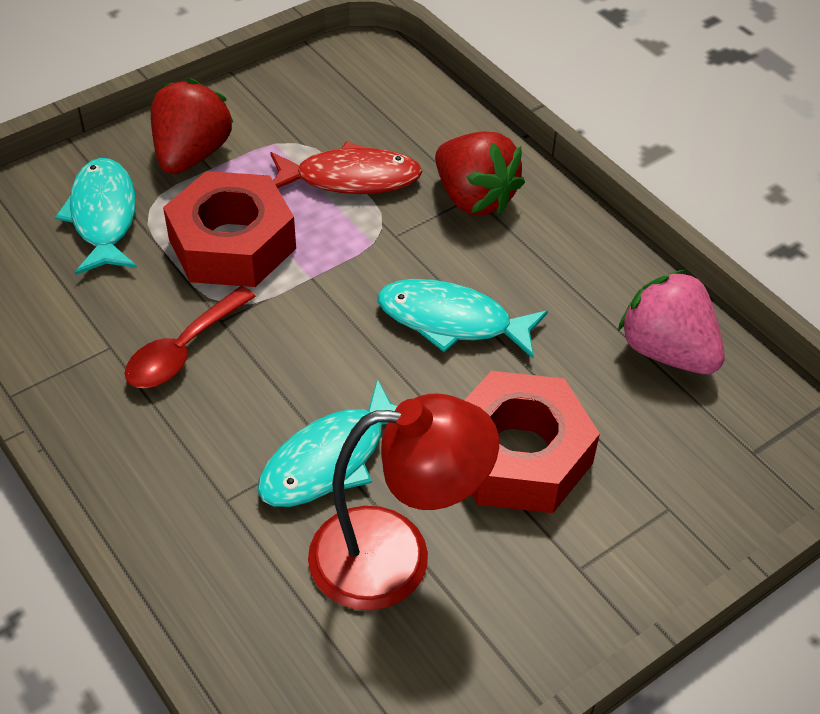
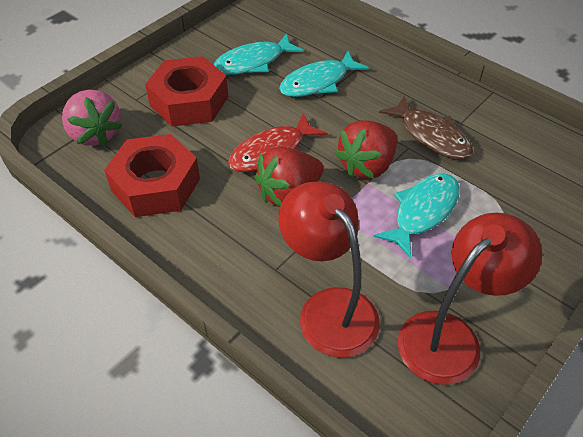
brown fish: 0 -> 1
red lamp: 1 -> 2
red spoon: 1 -> 0

